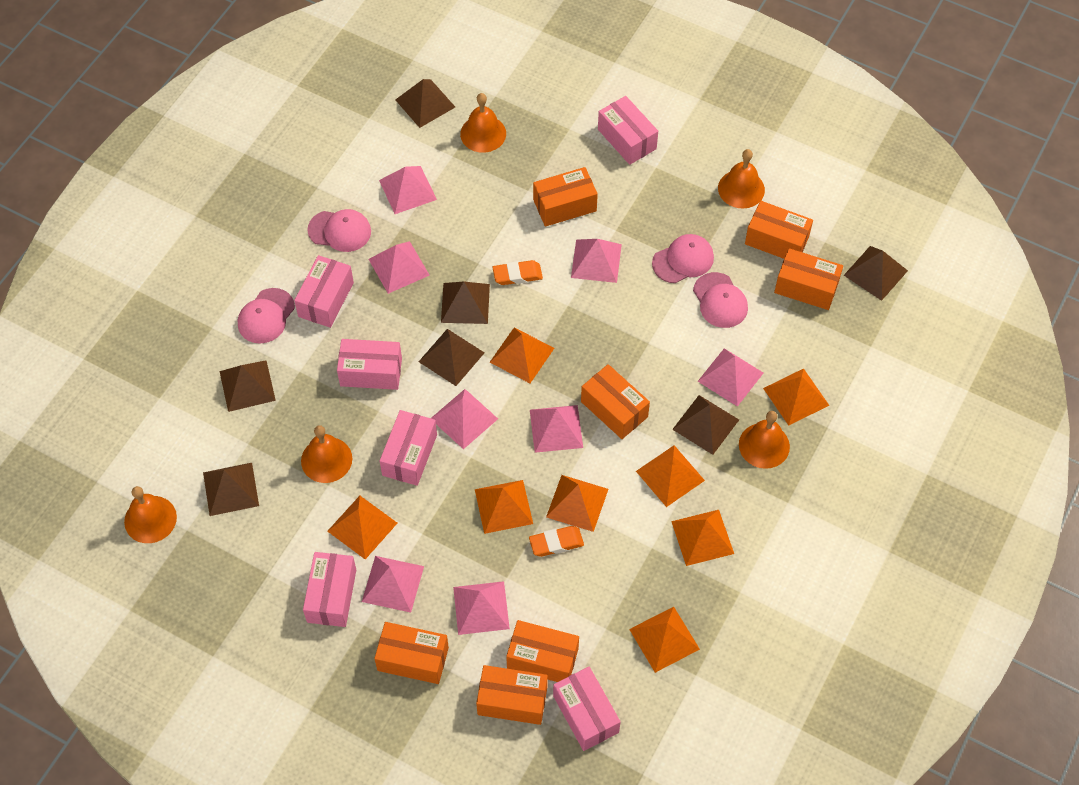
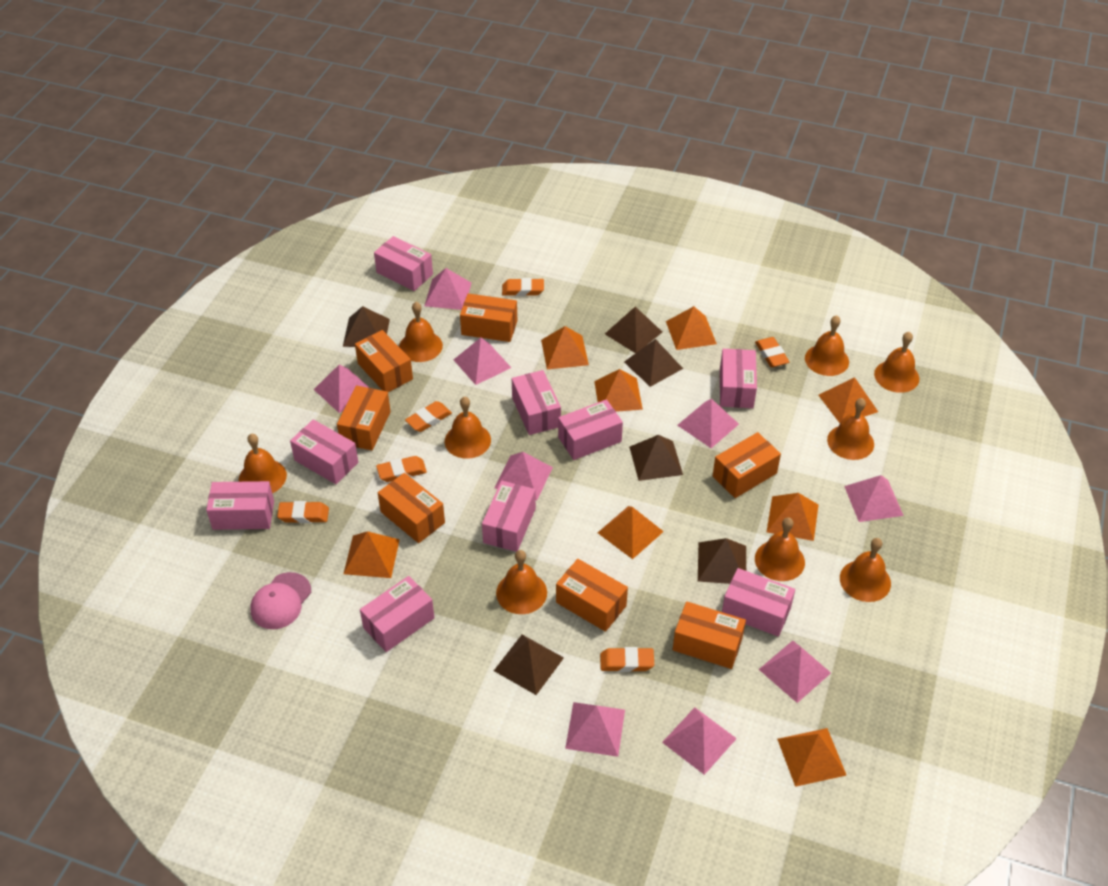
brown pyramid: 7 -> 6
orange bell: 5 -> 9
orange eraser: 2 -> 6
pink box: 6 -> 9
pink cap: 4 -> 1
pink pyramid: 8 -> 9

